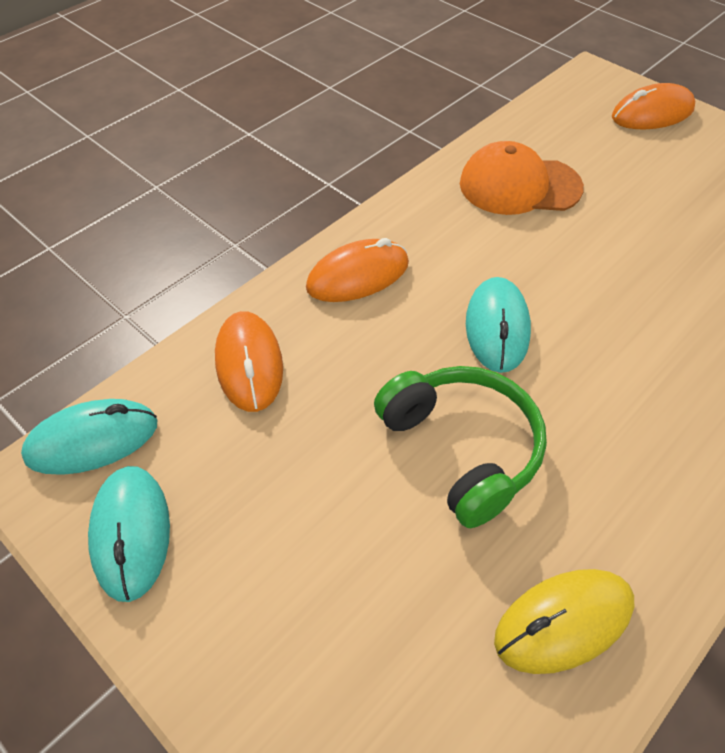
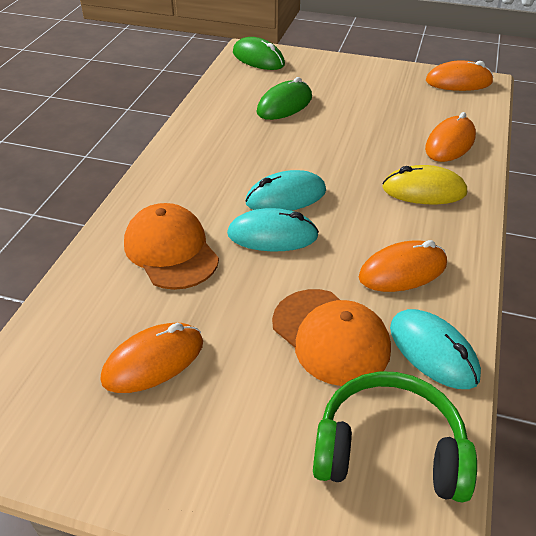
green mouse: 0 -> 2
orange cap: 1 -> 2
orange mouse: 3 -> 4

